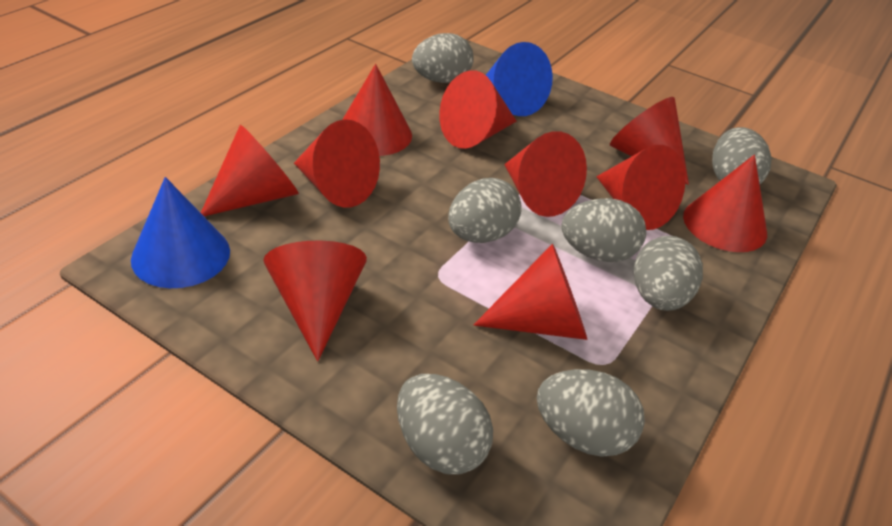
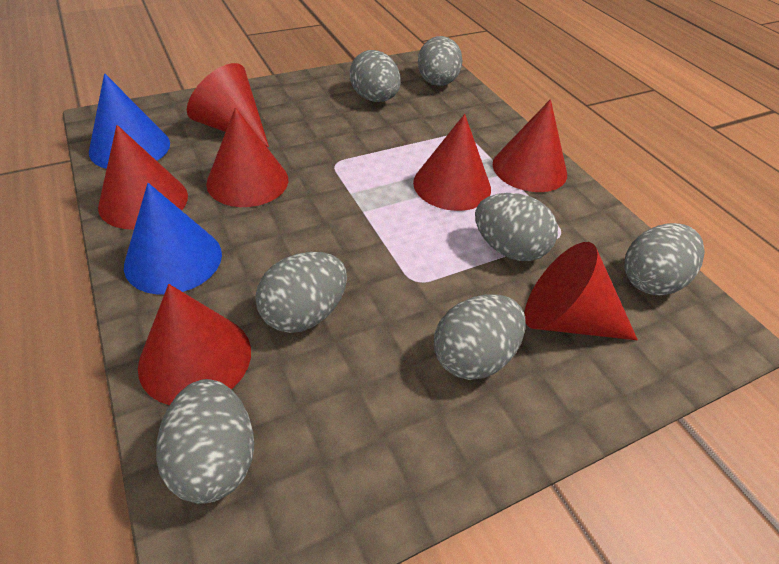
red cone: 10 -> 7

